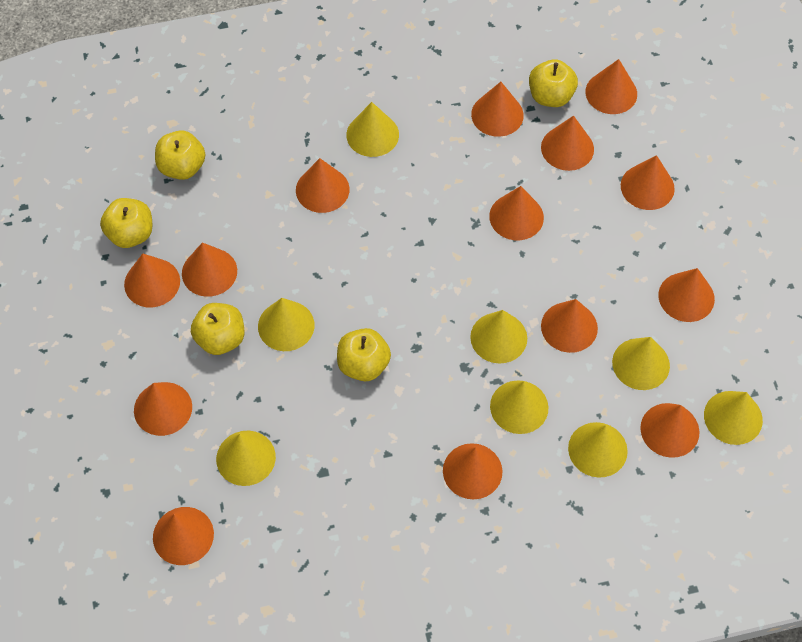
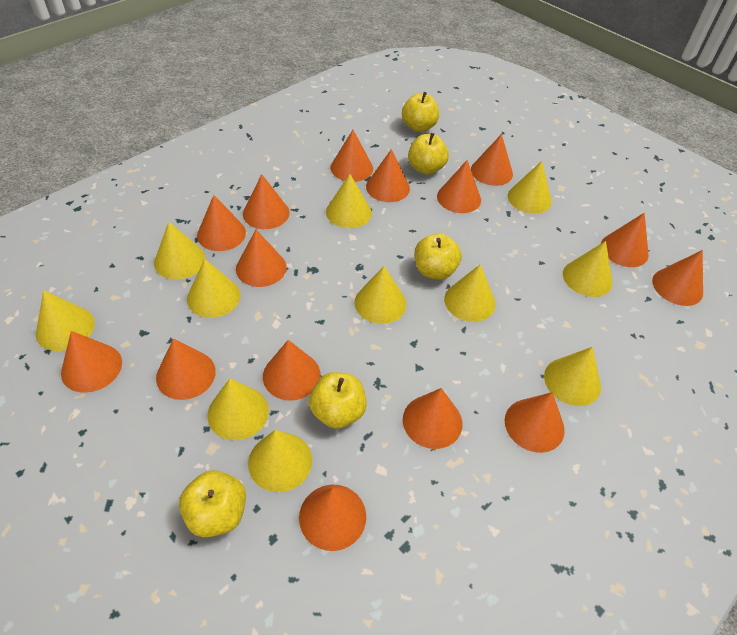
orange cone: 14 -> 15
yellow cone: 8 -> 11

